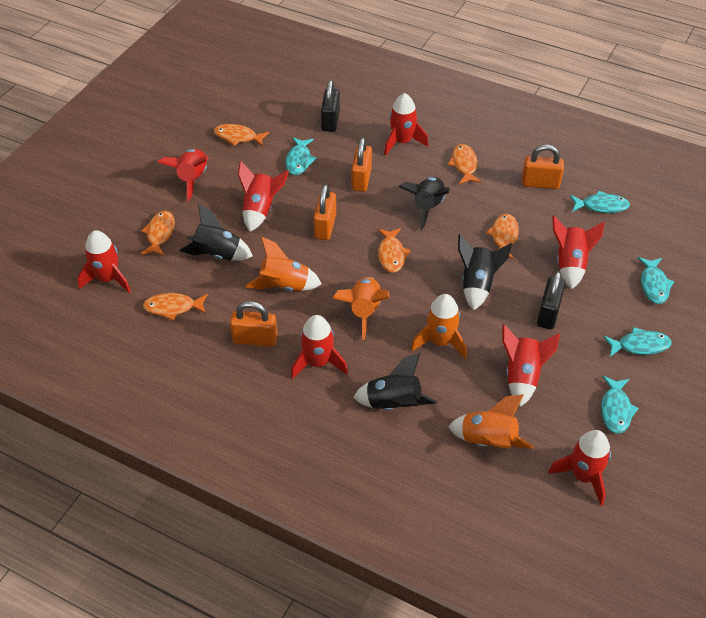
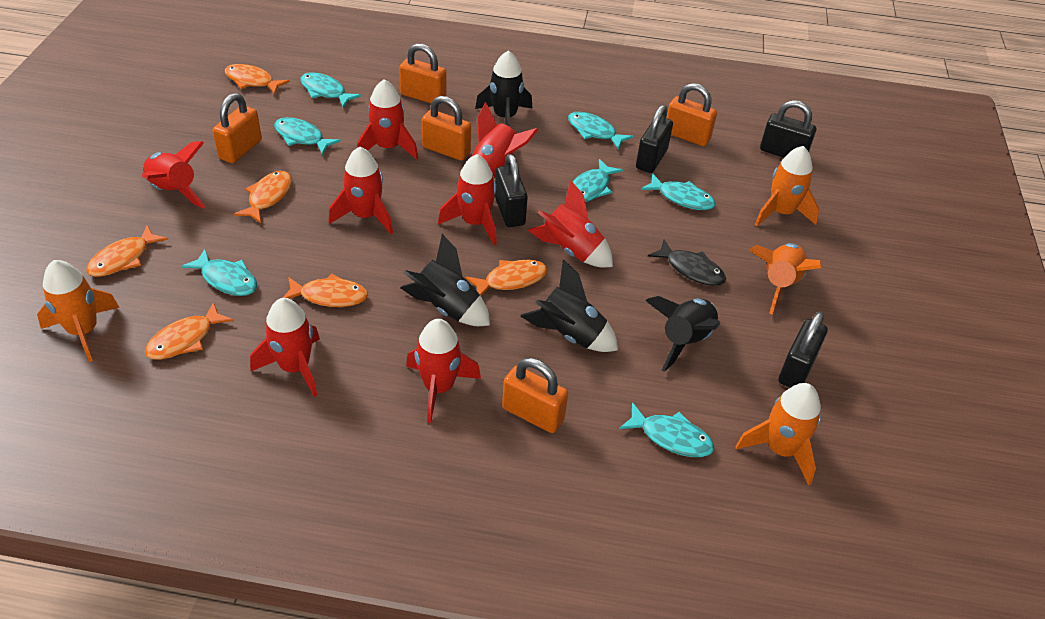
black fish: 0 -> 1
black padlock: 2 -> 4
orange padlock: 4 -> 5
turquoise fish: 5 -> 7

